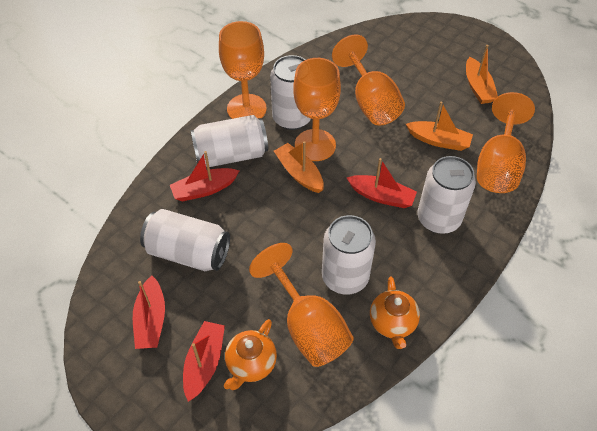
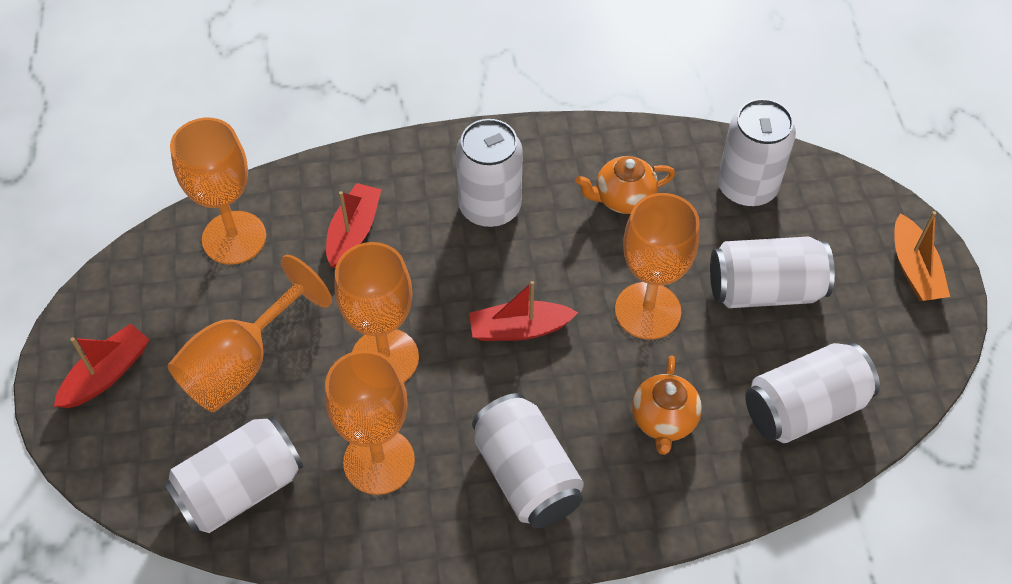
orange boat: 3 -> 1
red boat: 4 -> 3
white can: 5 -> 6

